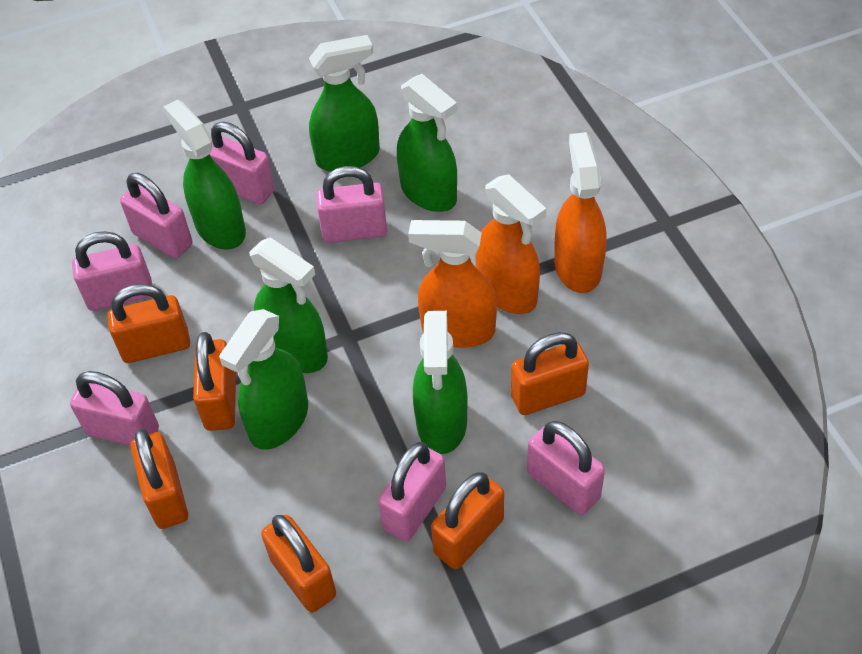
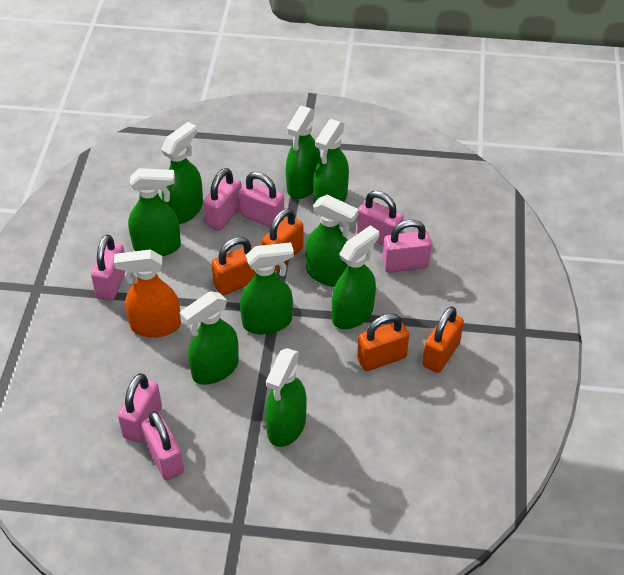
green spray bottle: 6 -> 9
orange padlock: 6 -> 4
orange spray bottle: 3 -> 1

